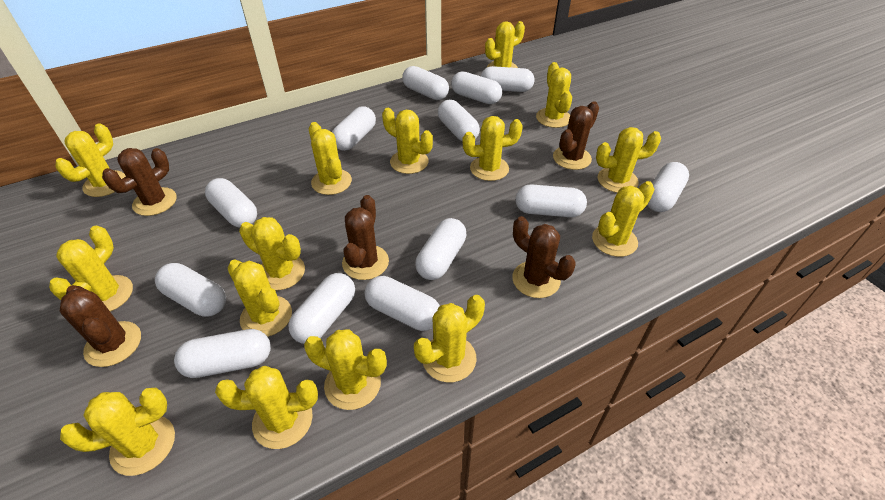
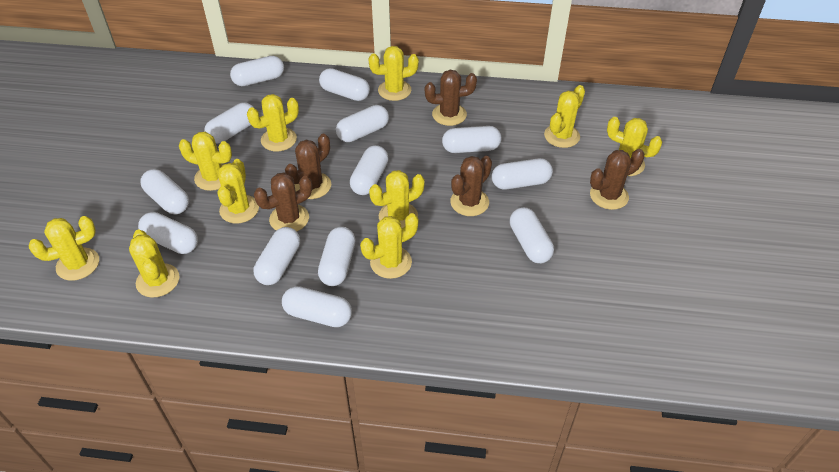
yellow cactus: 15 -> 10

